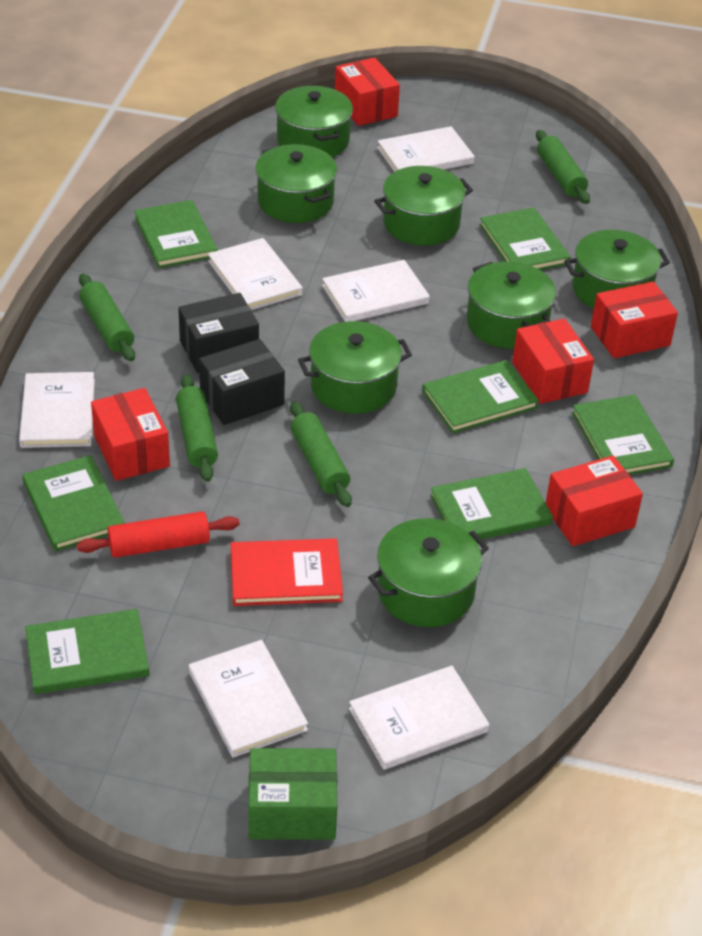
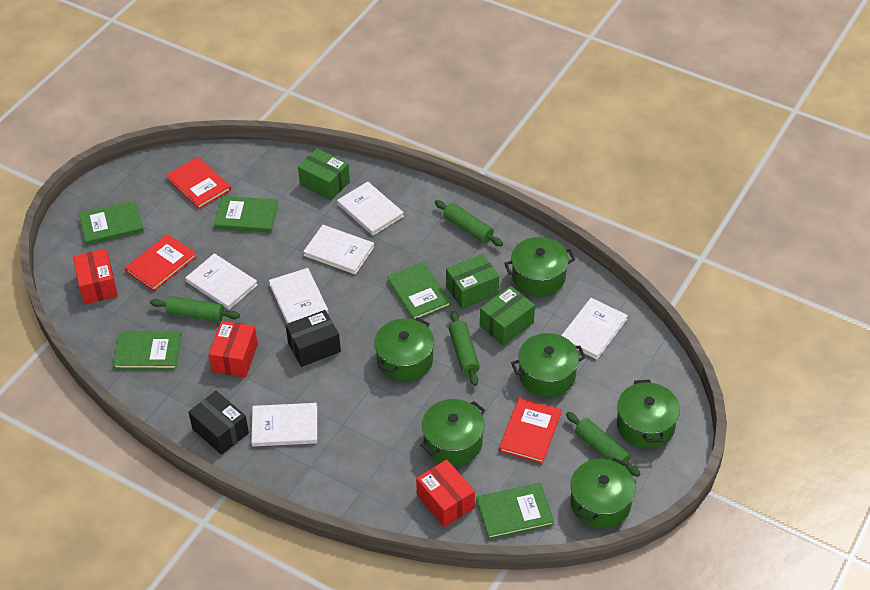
green book: 7 -> 5
green box: 1 -> 3
green pot: 7 -> 6
red book: 1 -> 3
red box: 5 -> 3
red rolling pin: 1 -> 0

